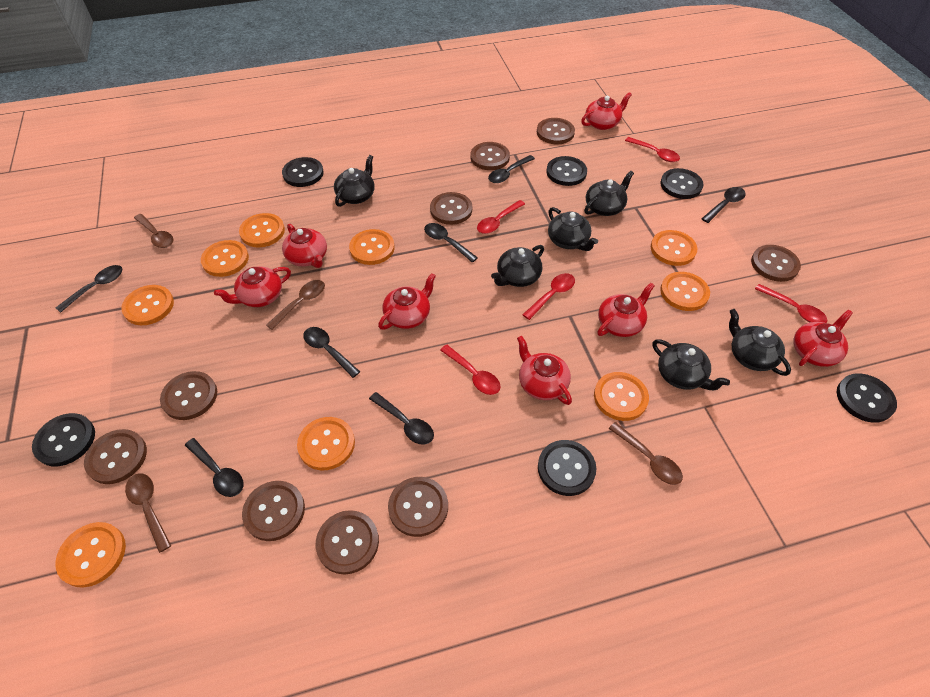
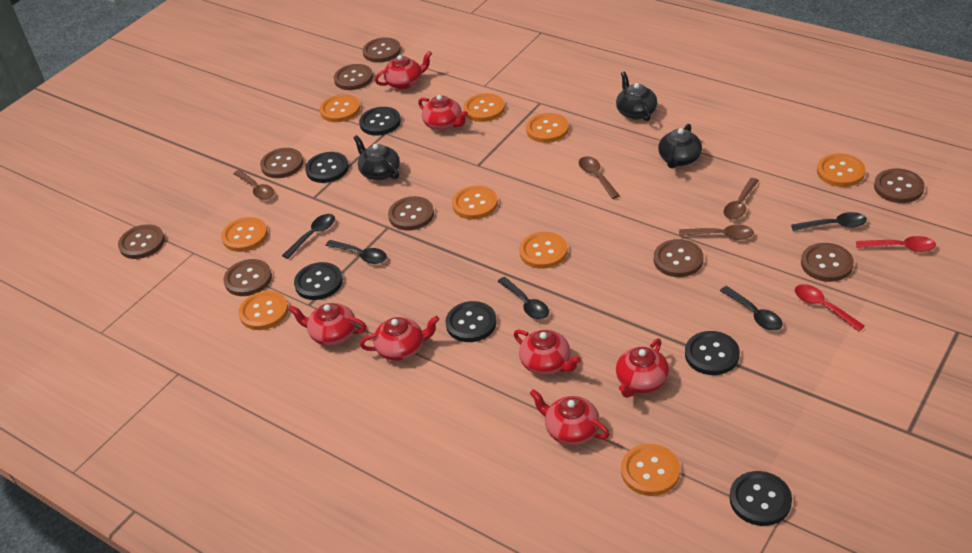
black spoon: 7 -> 5
black teapot: 6 -> 3
red spoon: 5 -> 2

